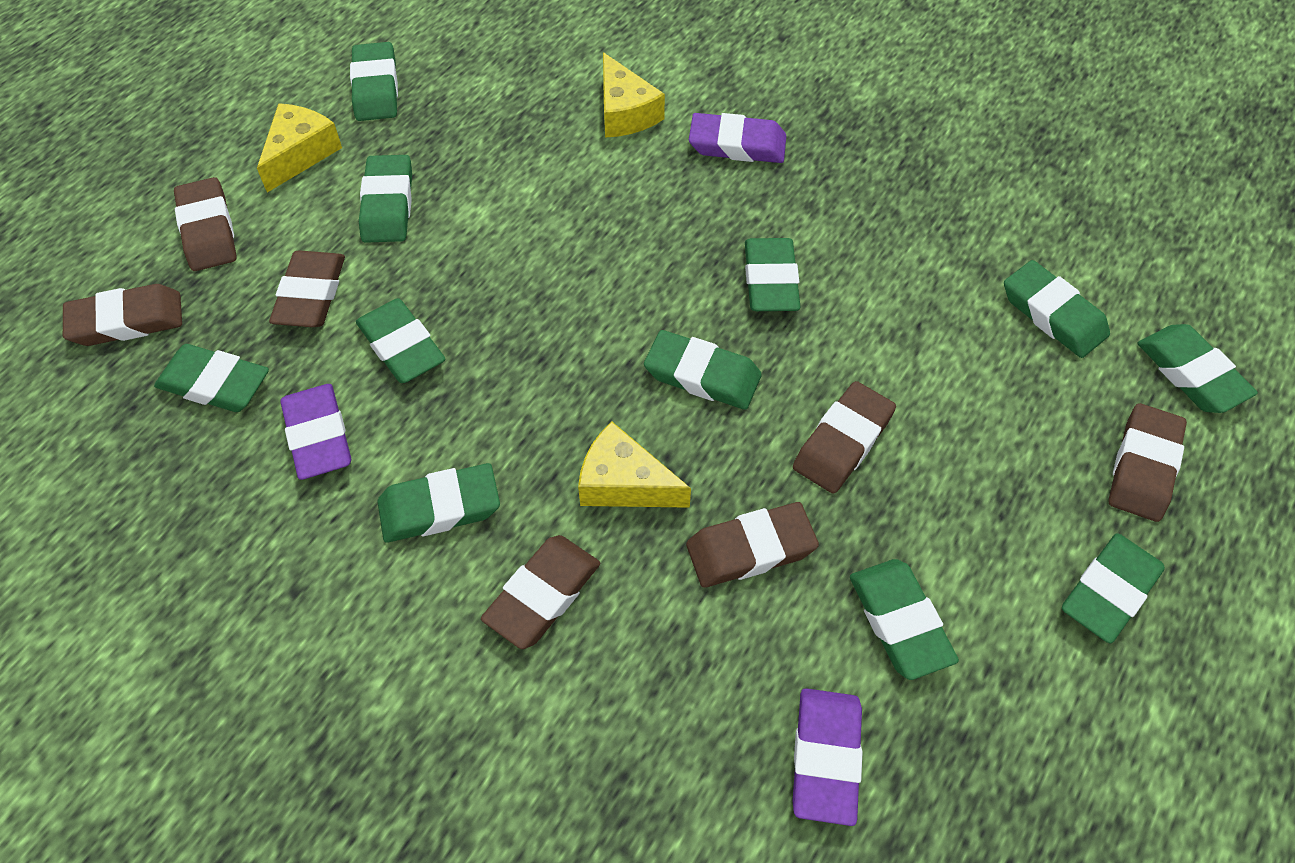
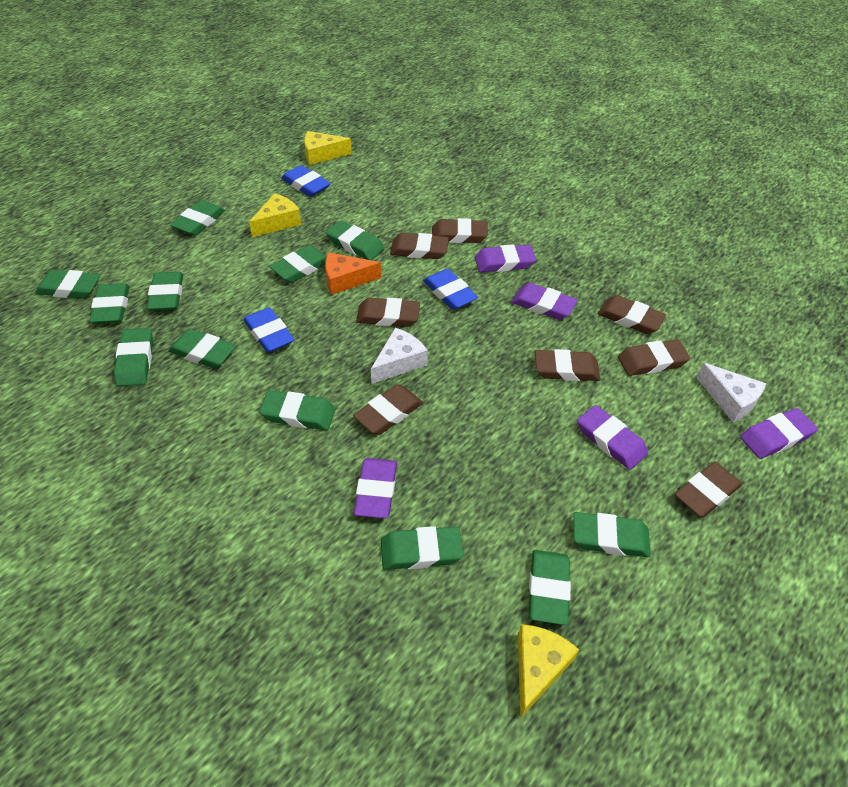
blue eraser: 0 -> 3
brown eraser: 7 -> 8
green eraser: 11 -> 12
orange cheese: 0 -> 1
purple eraser: 3 -> 5
white cheese: 0 -> 2

